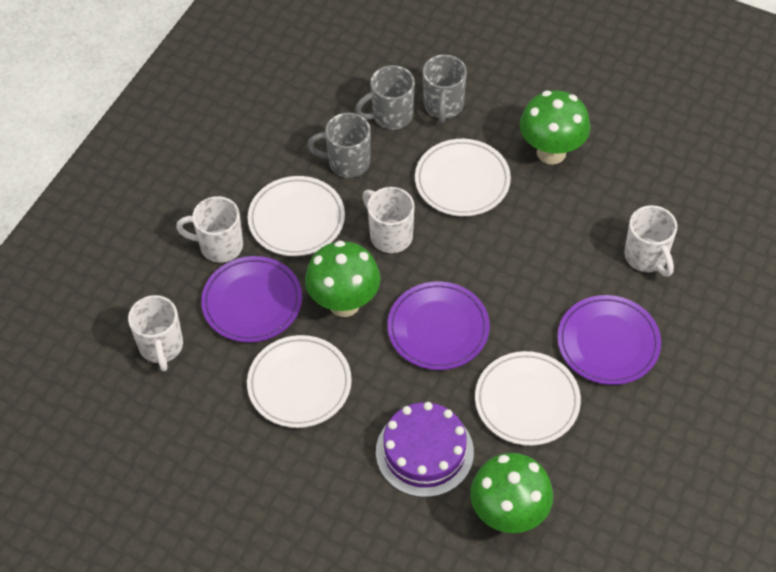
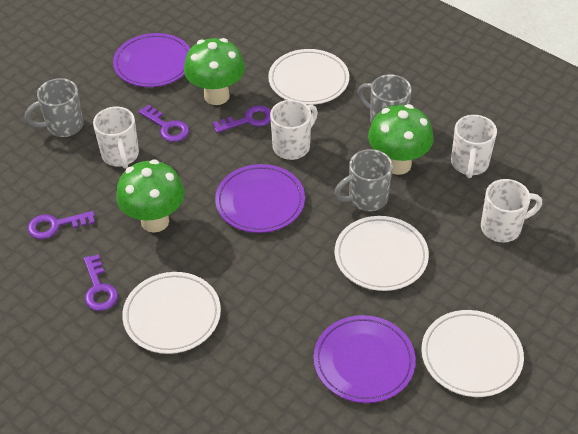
purple cake: 1 -> 0
purple key: 0 -> 4

